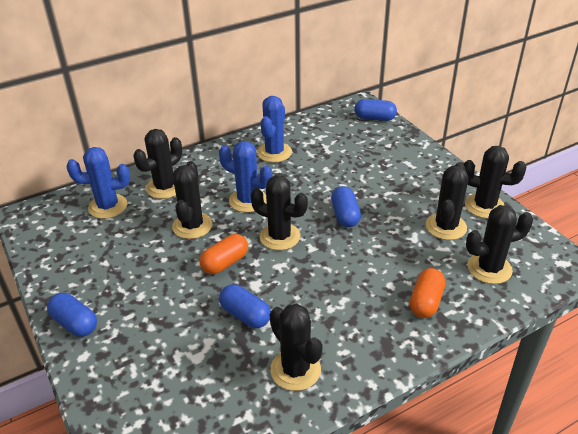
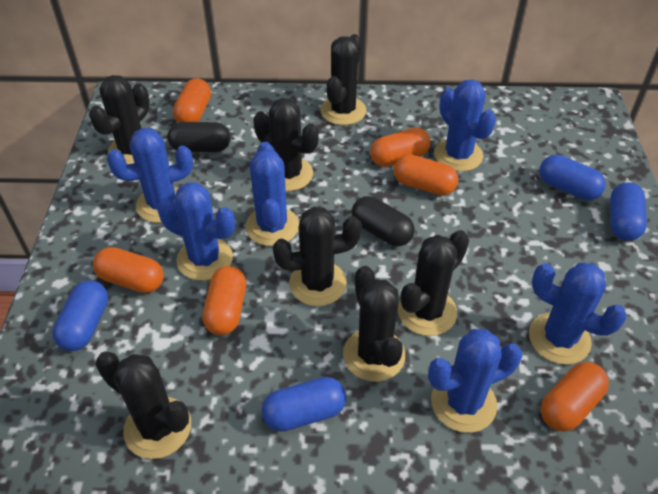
black capsule: 0 -> 2
blue cactus: 3 -> 6
orange capsule: 2 -> 6

